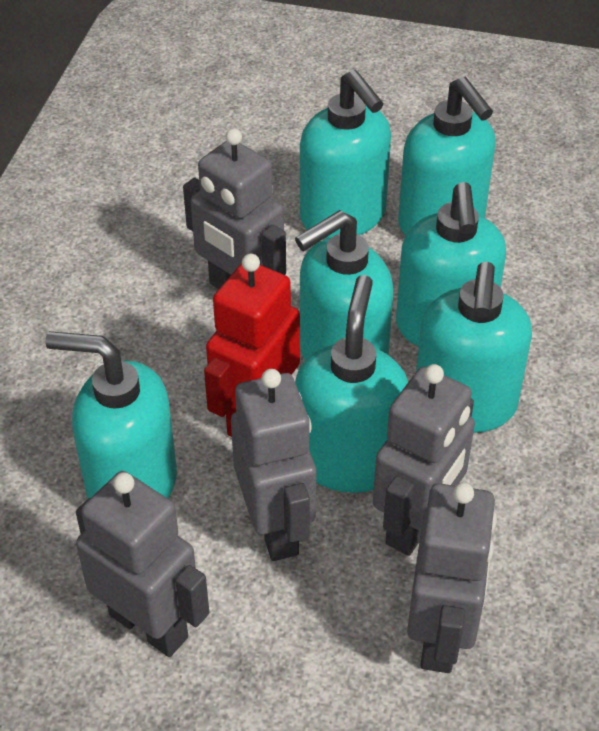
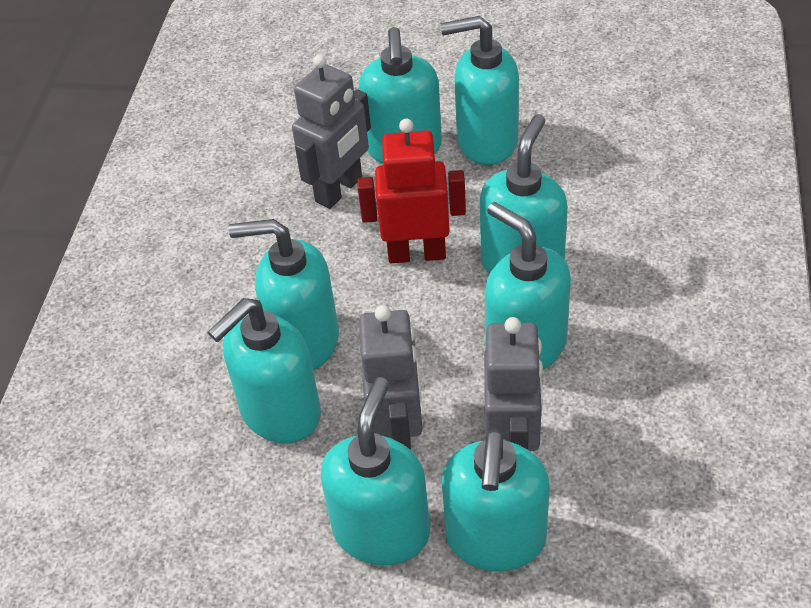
grey robot: 5 -> 3
turquoise soap dispenser: 7 -> 8

